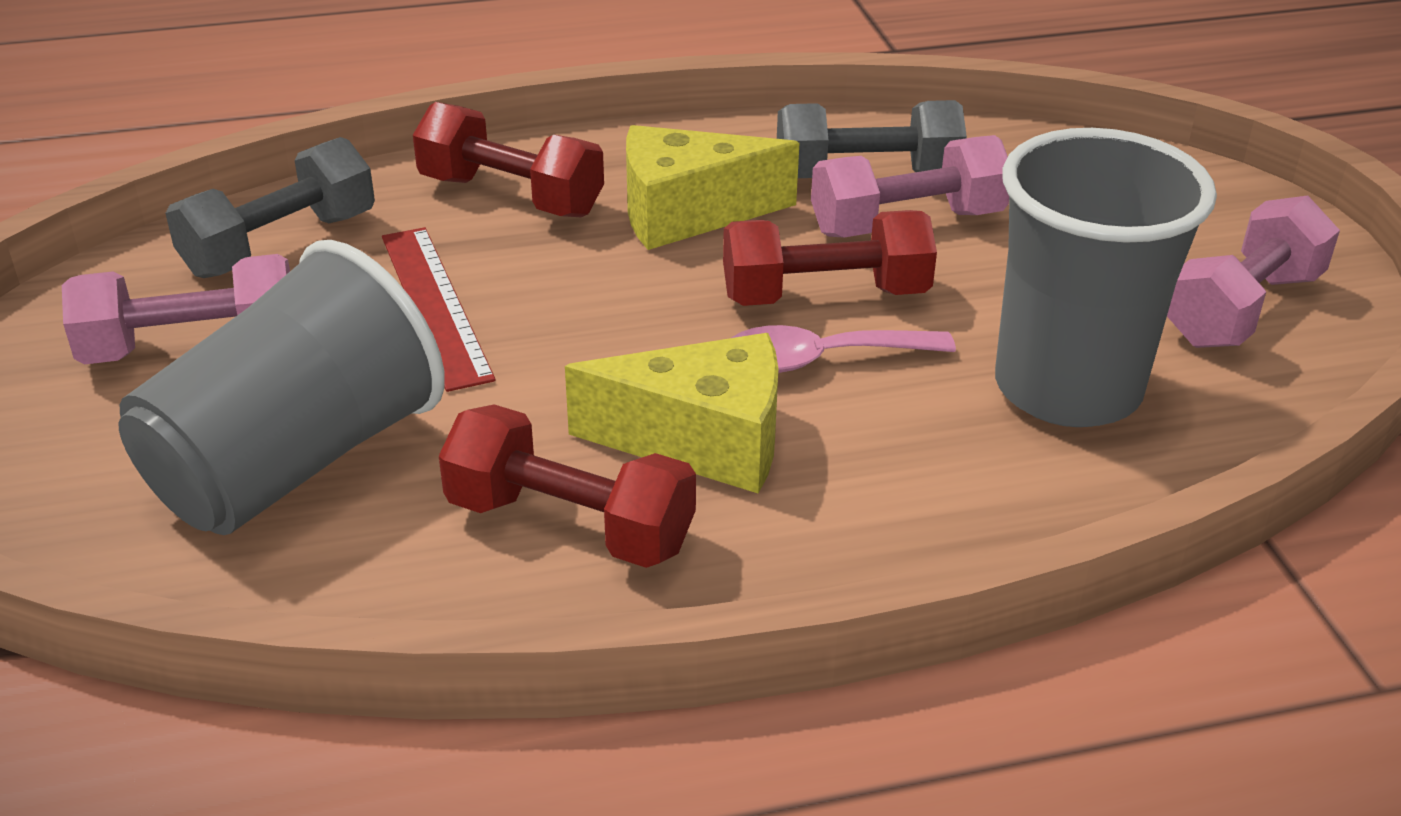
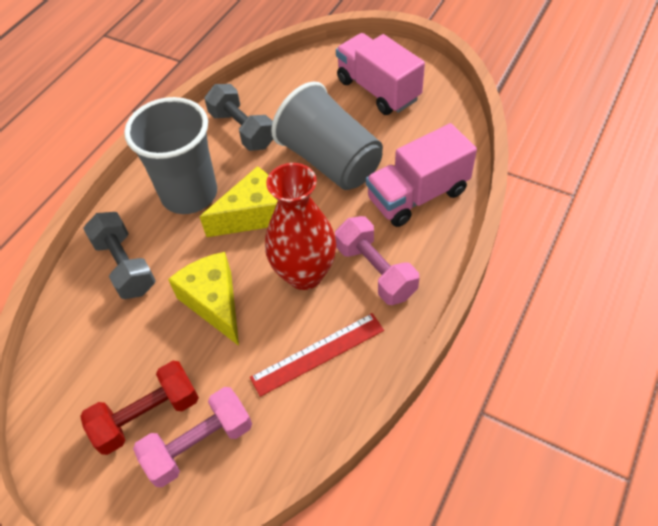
pink dumbbell: 3 -> 2
pink spoon: 1 -> 0
pink truck: 0 -> 2
red dumbbell: 3 -> 1
red vase: 0 -> 1

